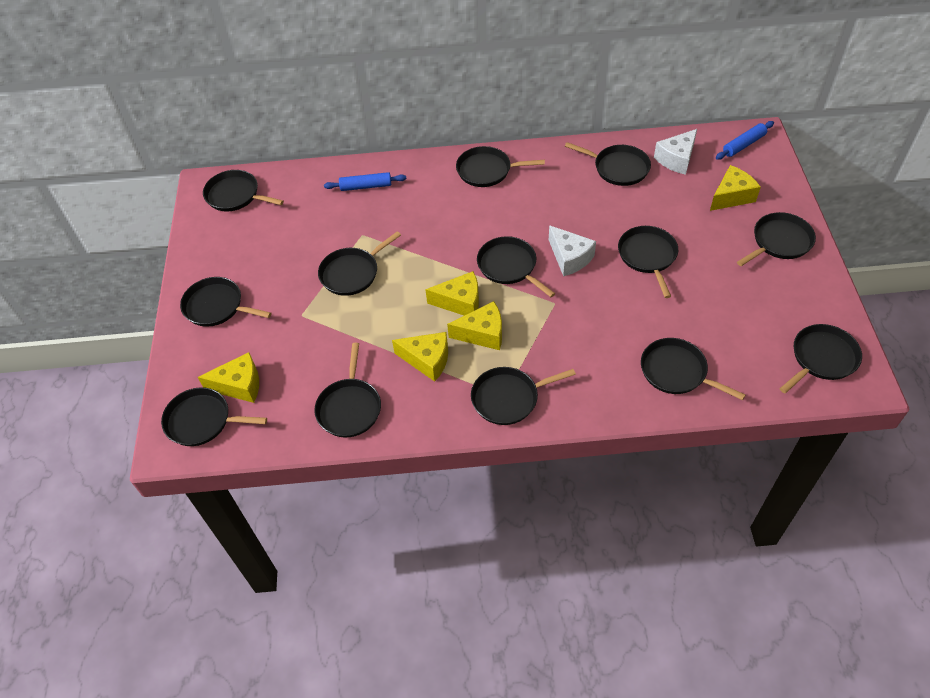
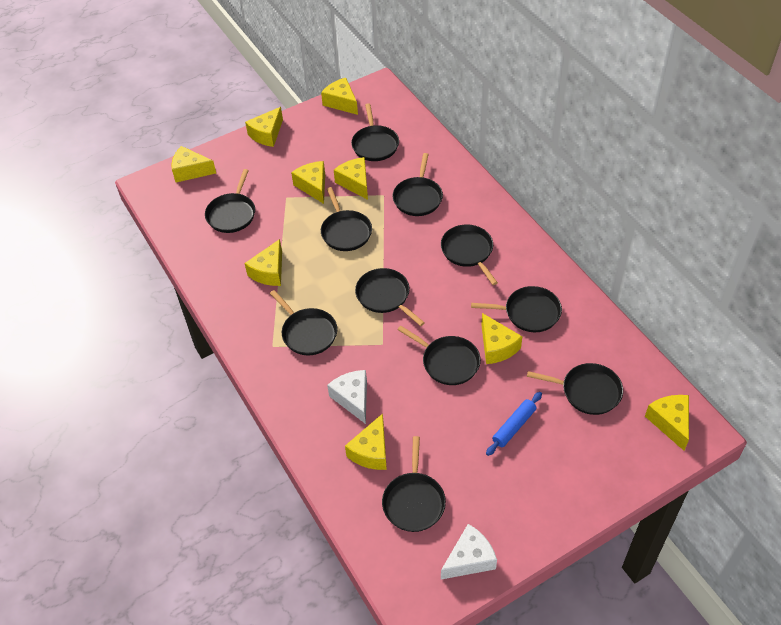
black pan: 13 -> 11
blue rolling pin: 2 -> 1
yellow cheese: 5 -> 9

